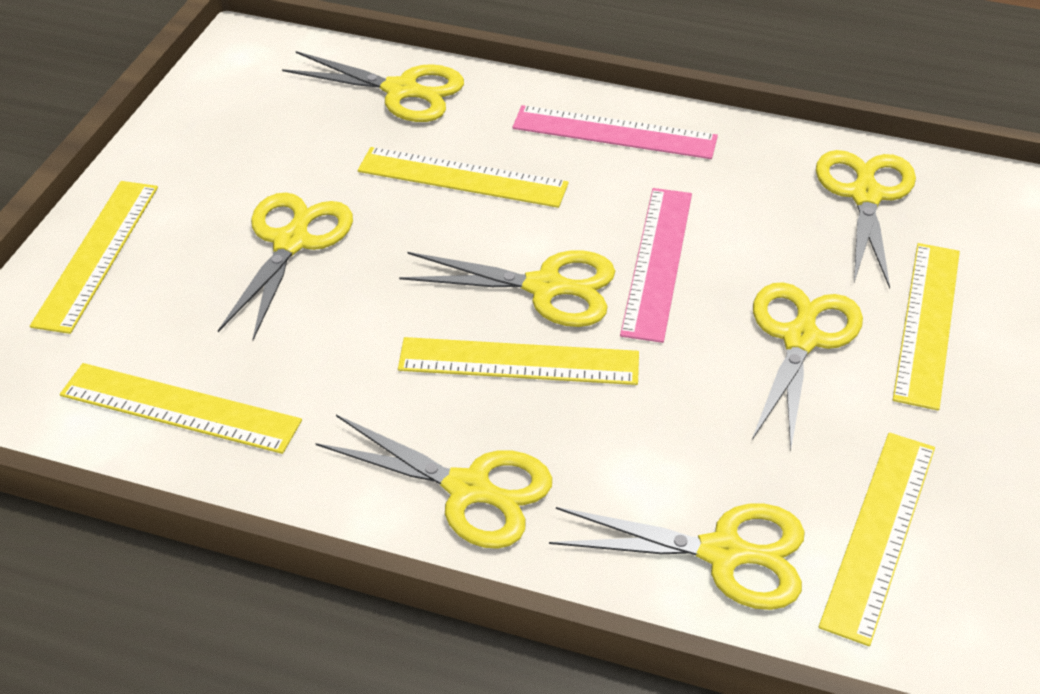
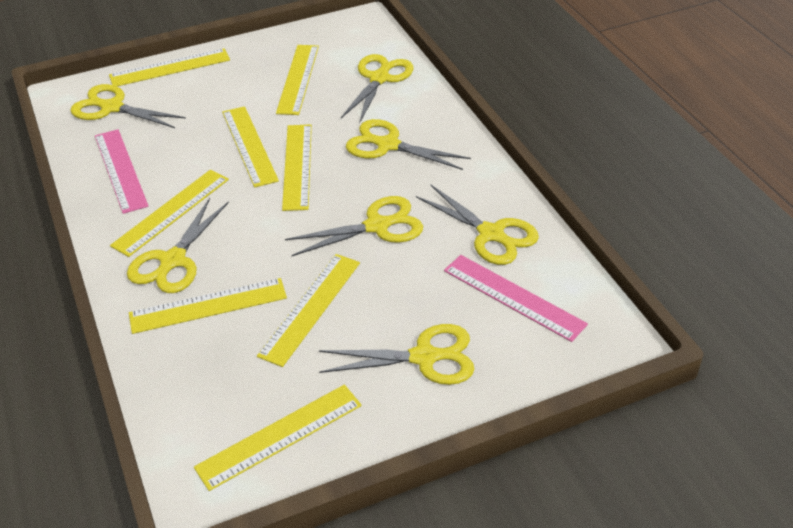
yellow ruler: 6 -> 8

